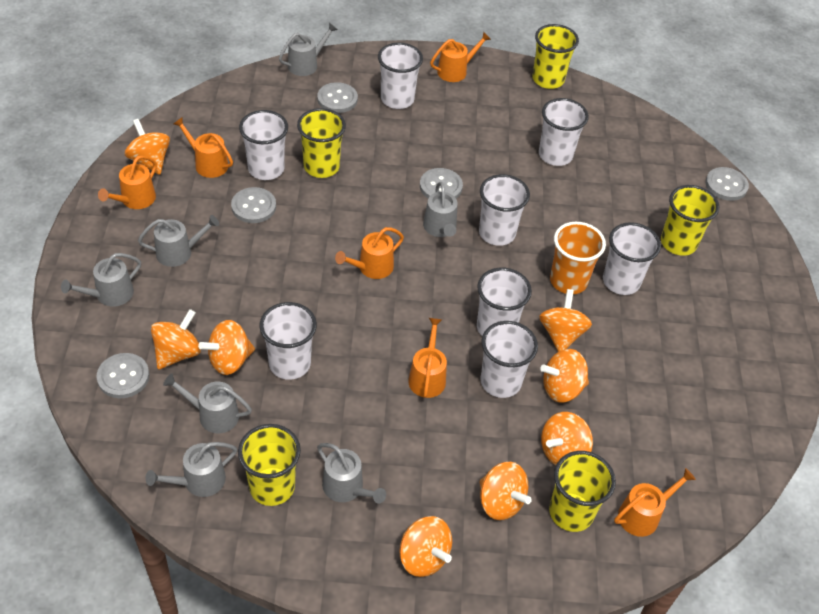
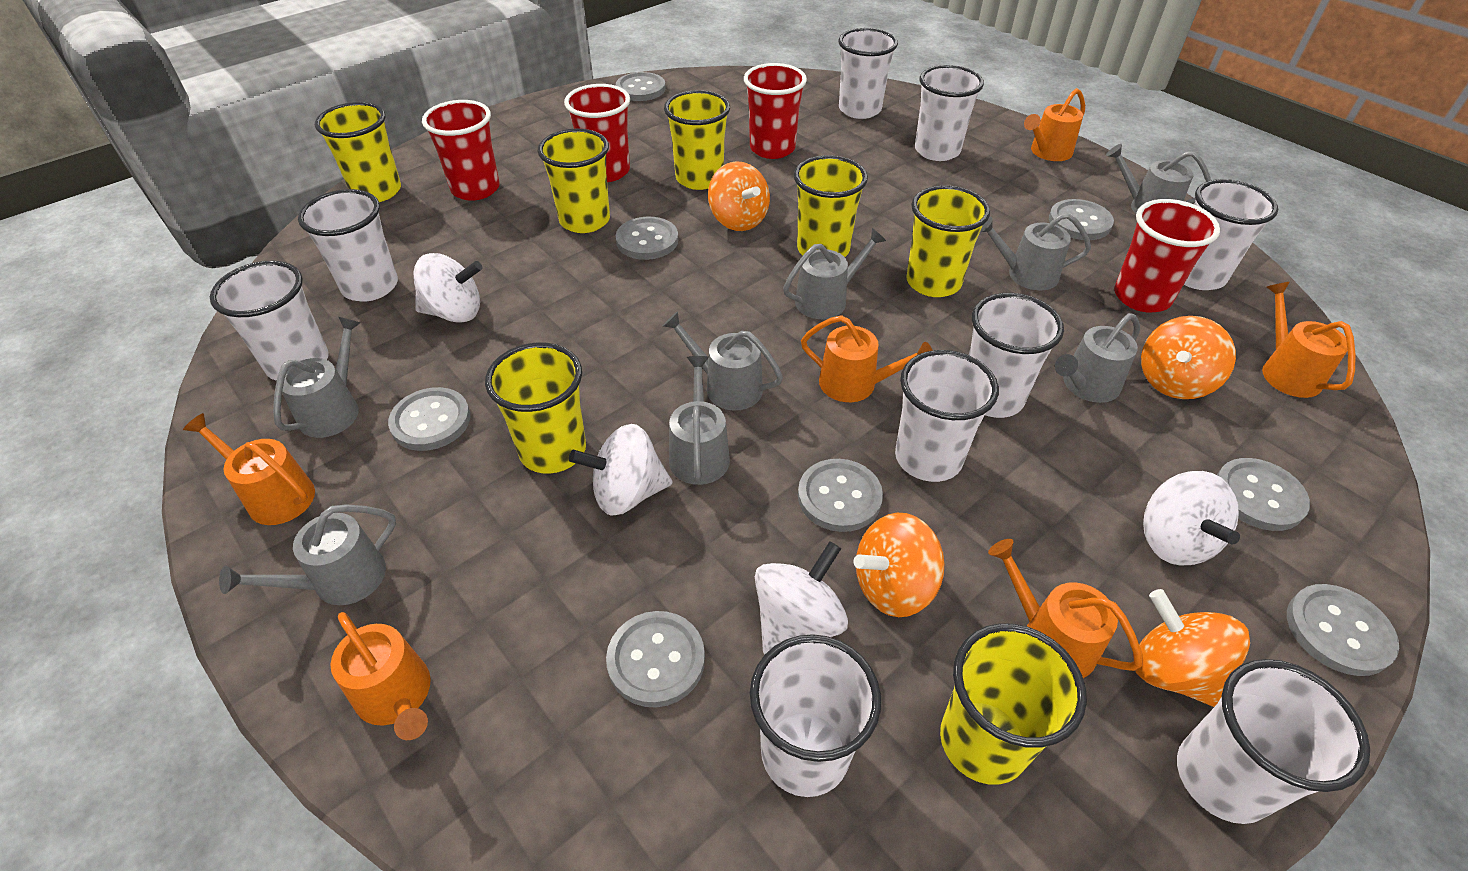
grey button: 5 -> 8
grey watering can: 7 -> 8
orange cup: 1 -> 0
orange spinning top: 8 -> 4
red cup: 0 -> 4
white cup: 8 -> 9
white spinning top: 0 -> 4
yellow cup: 5 -> 7

